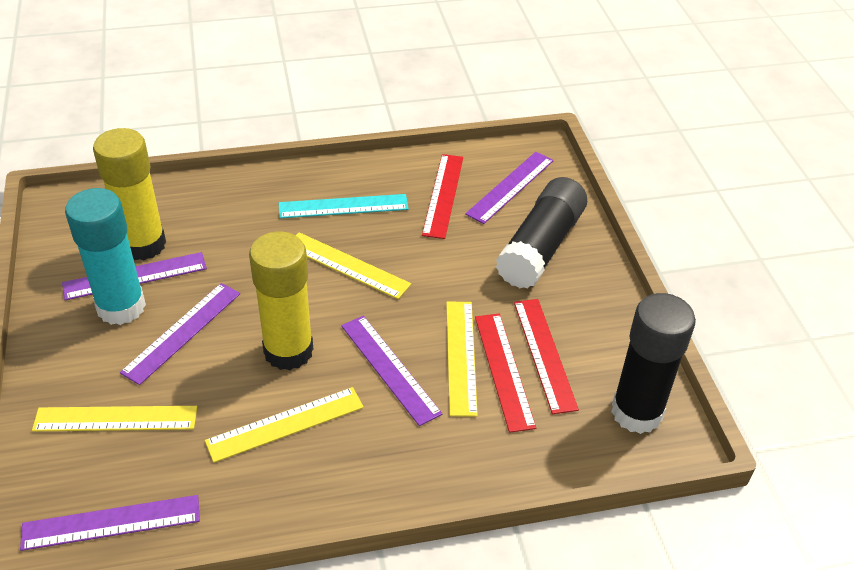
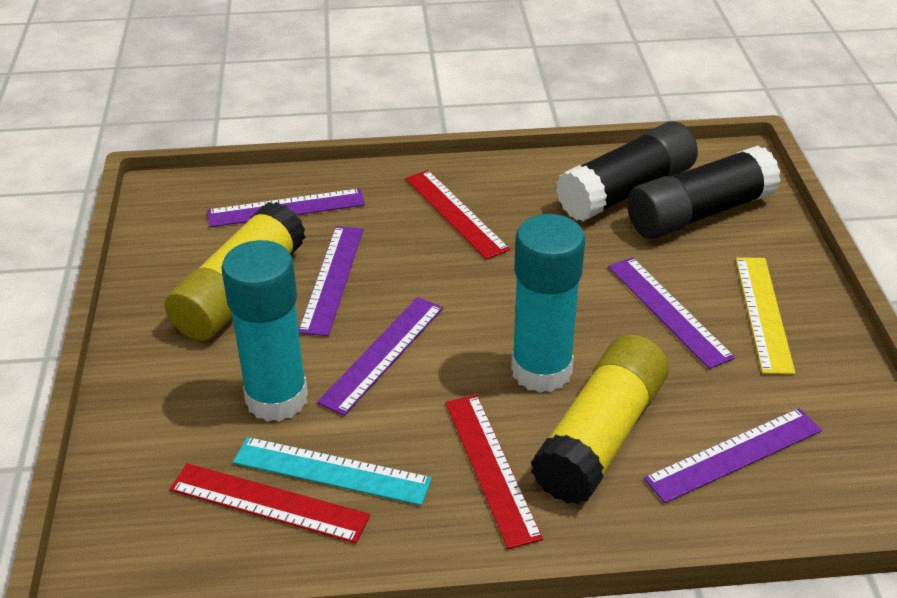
turquoise glue stick: 1 -> 2
yellow ruler: 4 -> 1

